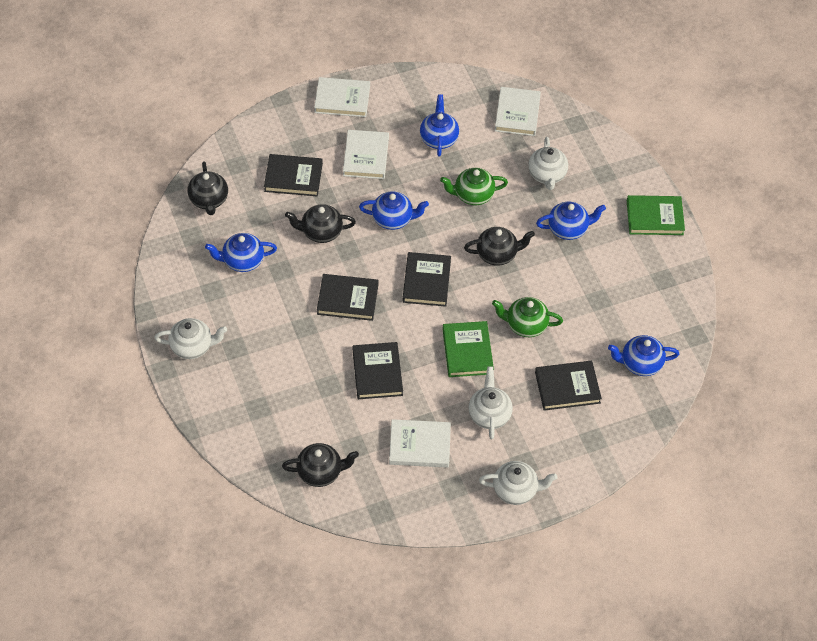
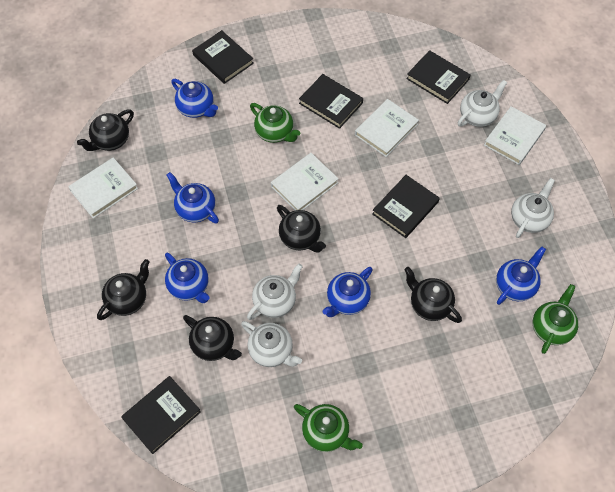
black teapot: 4 -> 5
green book: 2 -> 0
green teapot: 2 -> 3

